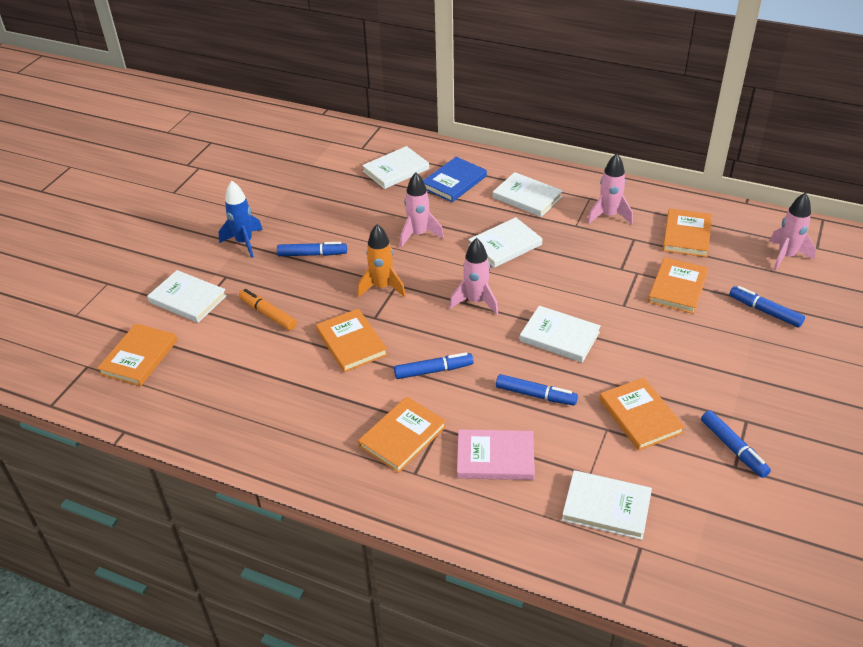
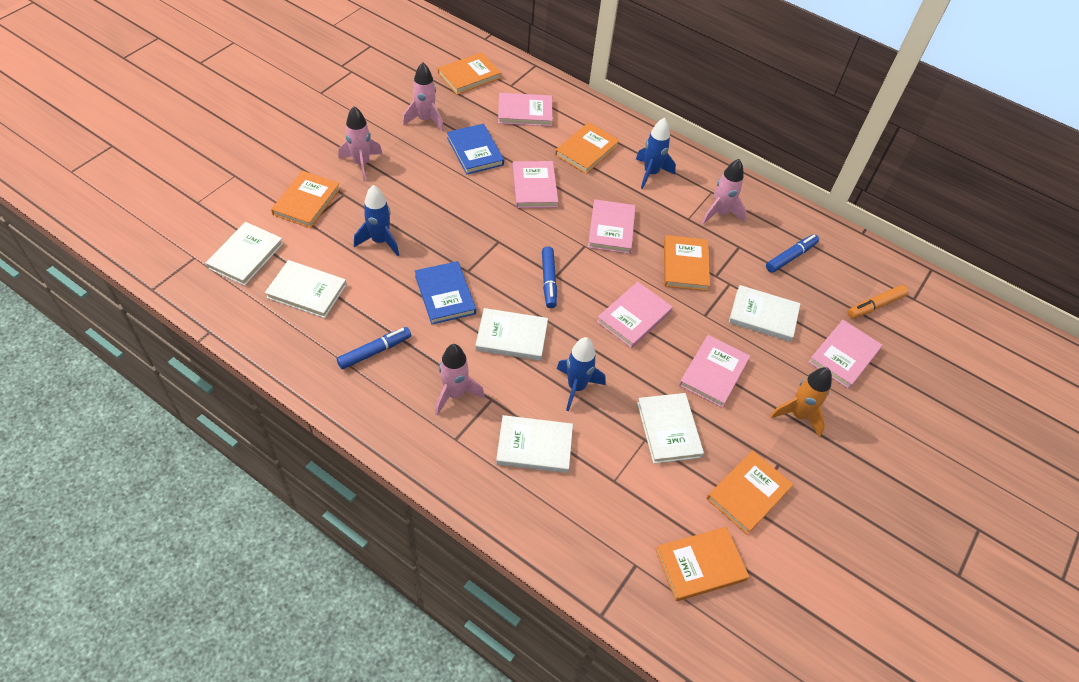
blue book: 1 -> 2
blue marker: 5 -> 3
blue rocket: 1 -> 3
pink book: 1 -> 6

